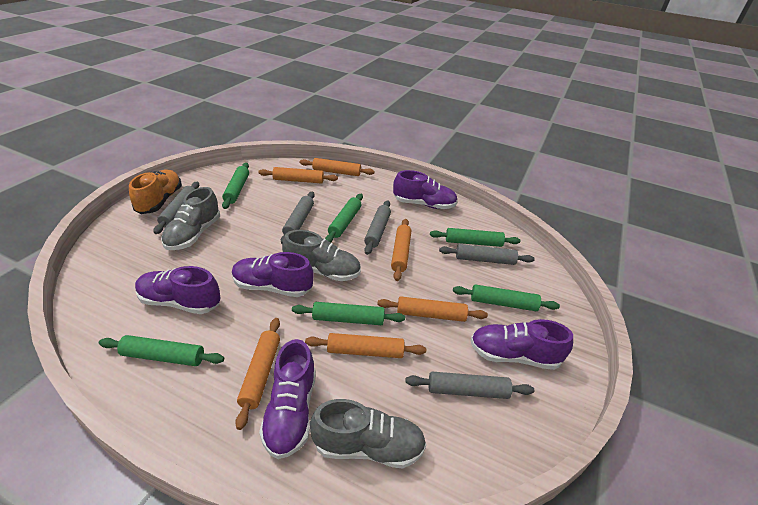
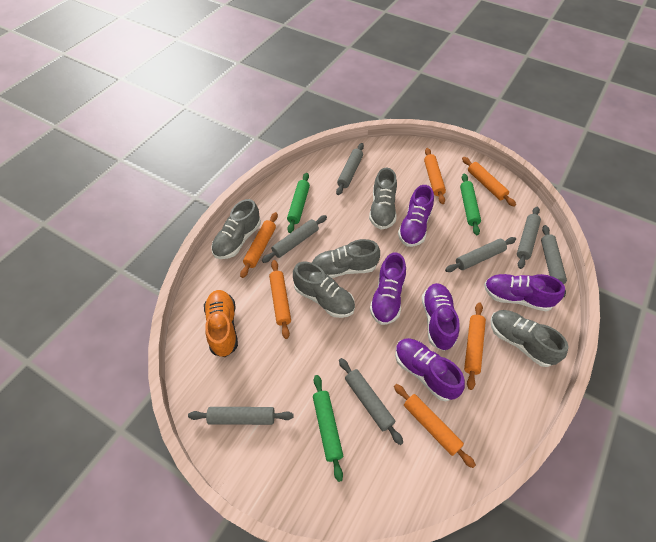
green rolling pin: 6 -> 3
grey rolling pin: 5 -> 7
grey shoe: 3 -> 5

